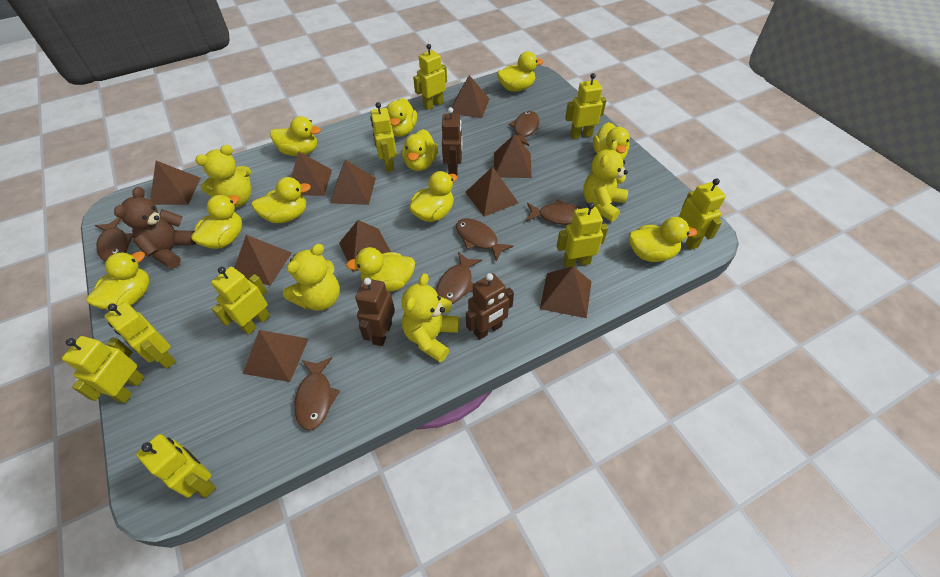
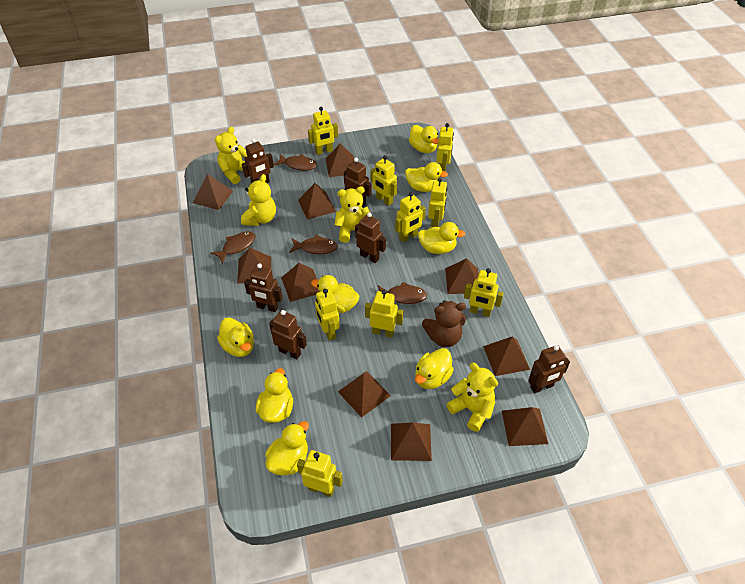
brown fish: 6 -> 4
brown robot: 3 -> 6
yellow duck: 11 -> 8

